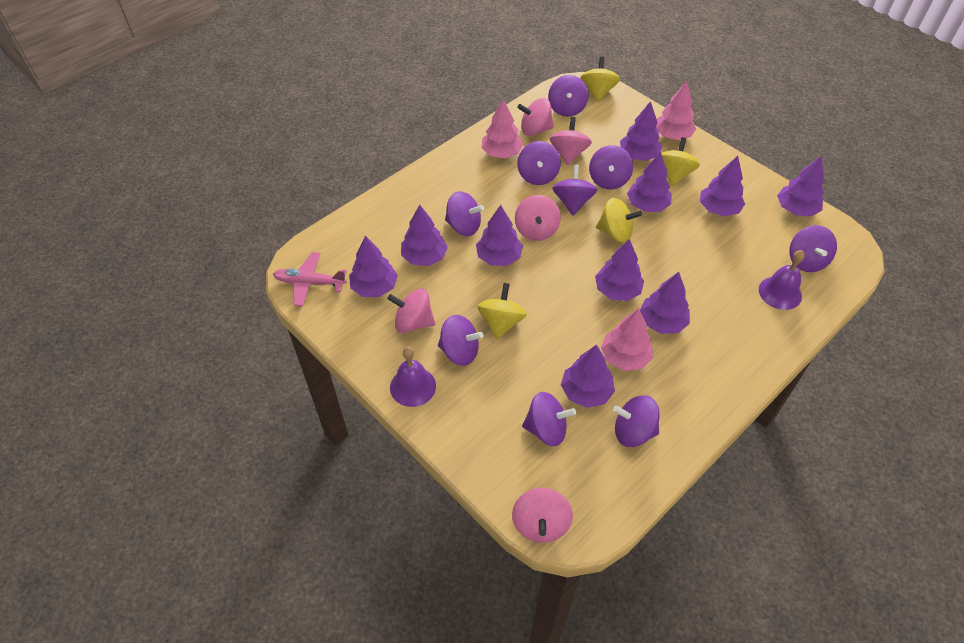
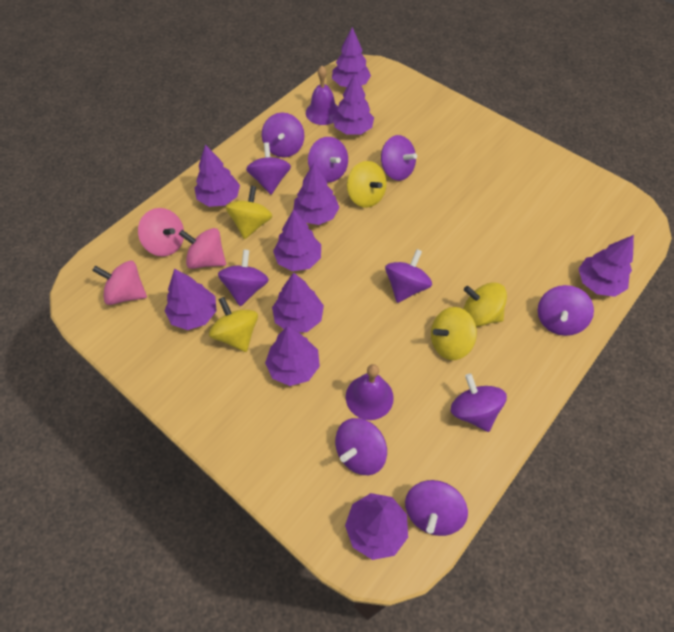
pink plane: 1 -> 0
pink spinning top: 5 -> 3
pink tree: 3 -> 0
purple spinning top: 9 -> 10
yellow spinning top: 4 -> 5

